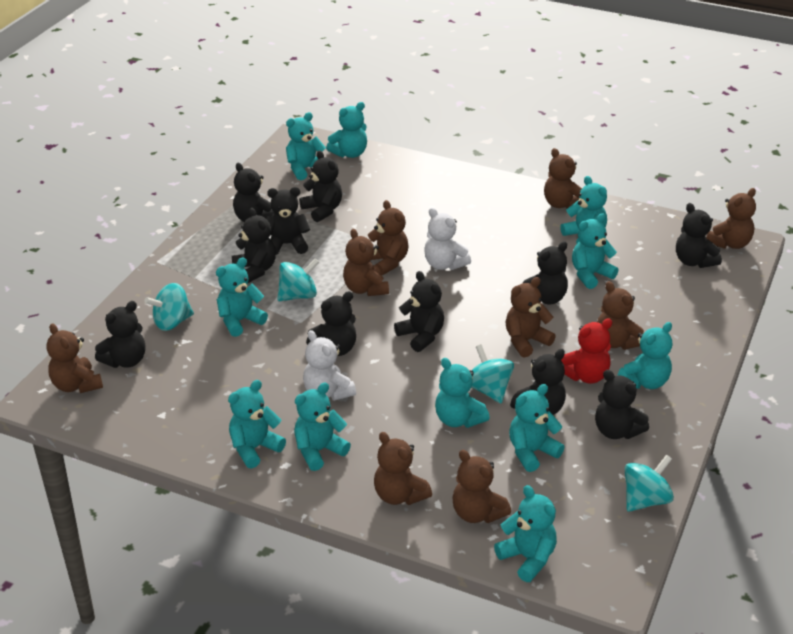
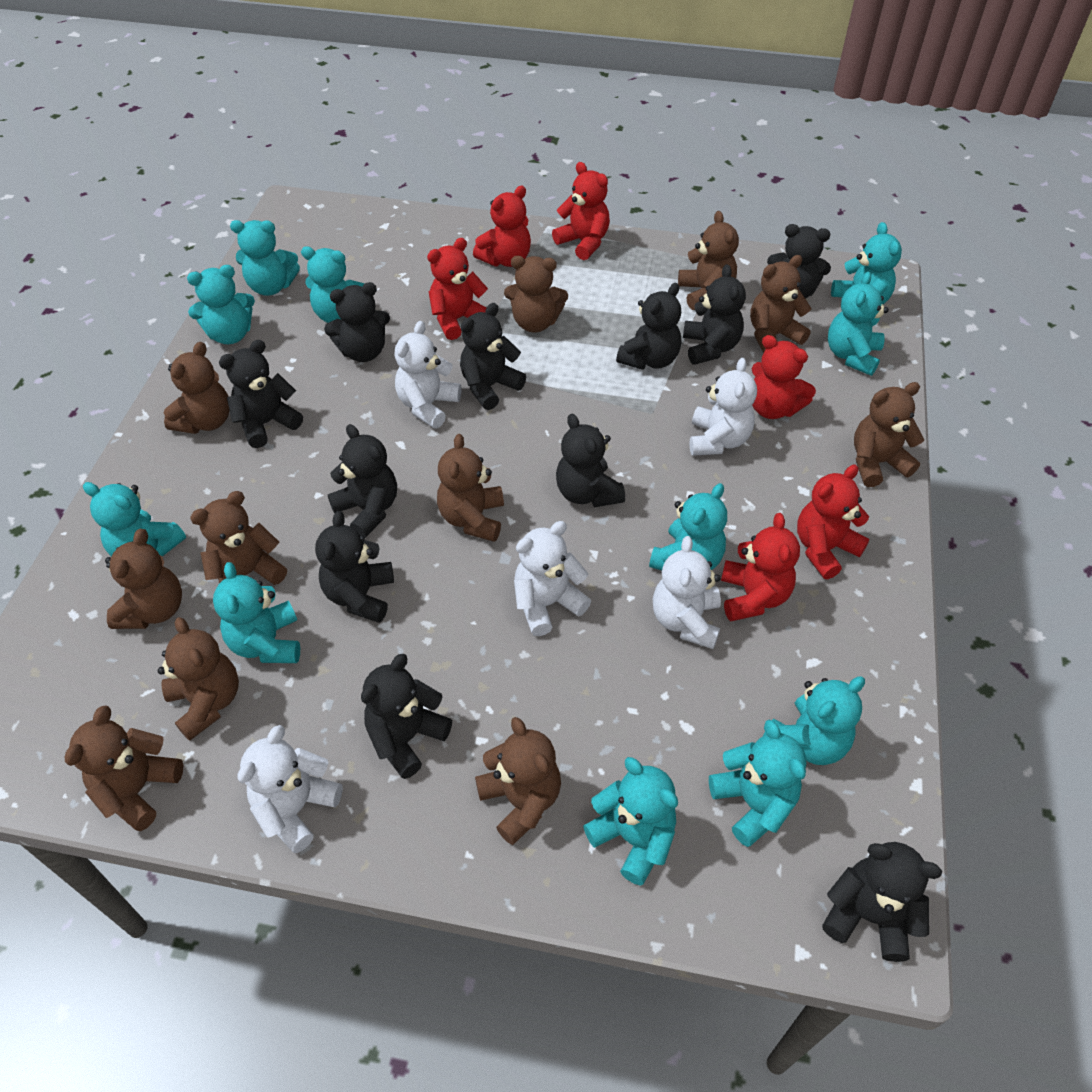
brown teddy bear: 9 -> 11
red teddy bear: 1 -> 6
turquoise spinning top: 4 -> 0
white teddy bear: 2 -> 5

